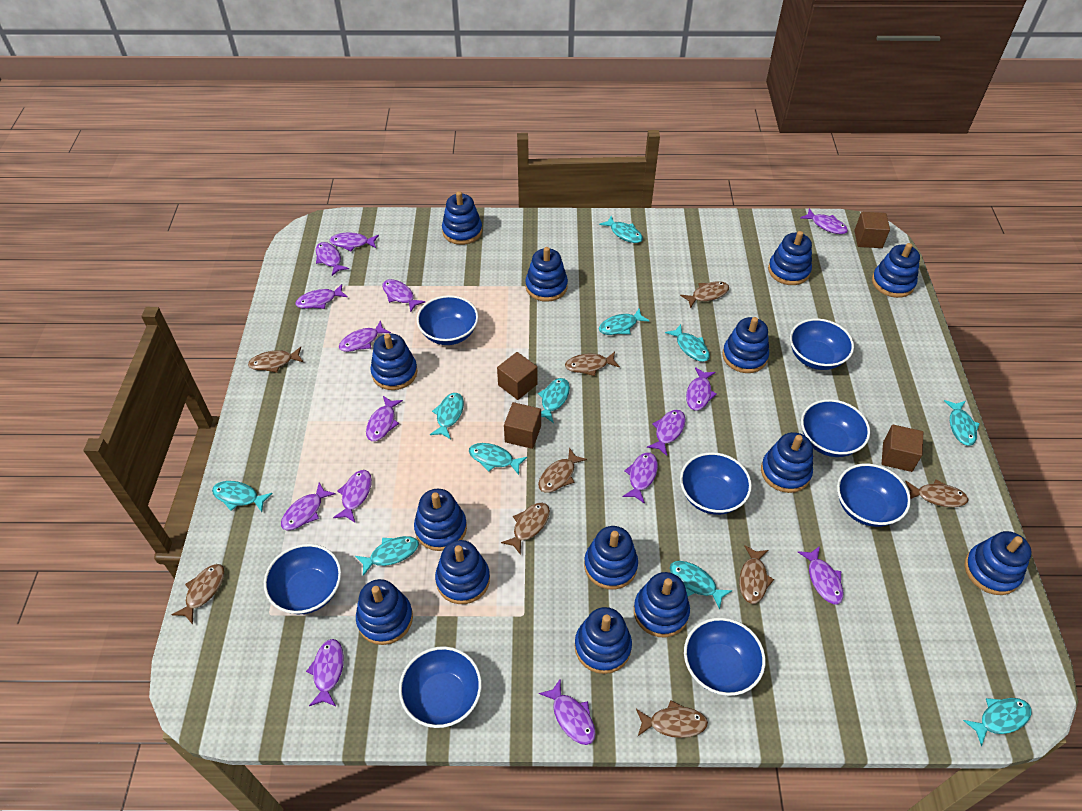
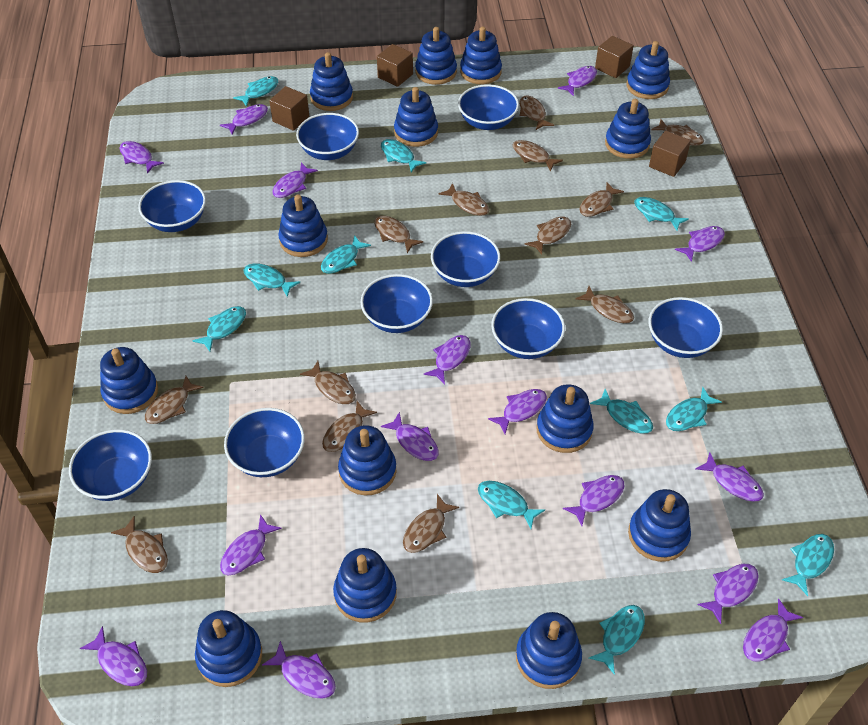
blue bowl: 8 -> 9
brown fish: 9 -> 13

